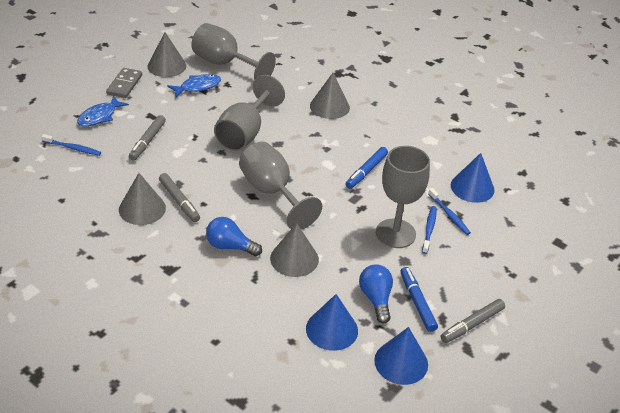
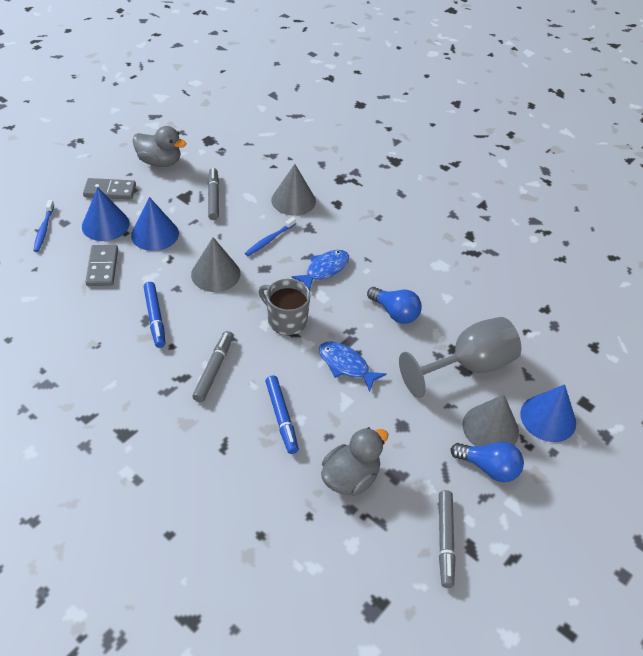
blue toothbrush: 3 -> 2
grey cone: 4 -> 3
grey domino: 1 -> 2
grey duck: 0 -> 2
grey goblet: 4 -> 1
grey mug: 0 -> 1

